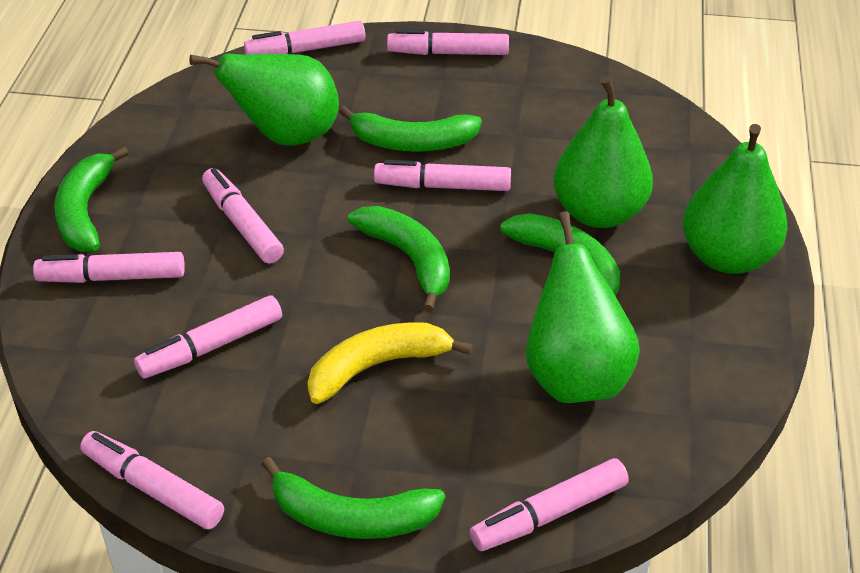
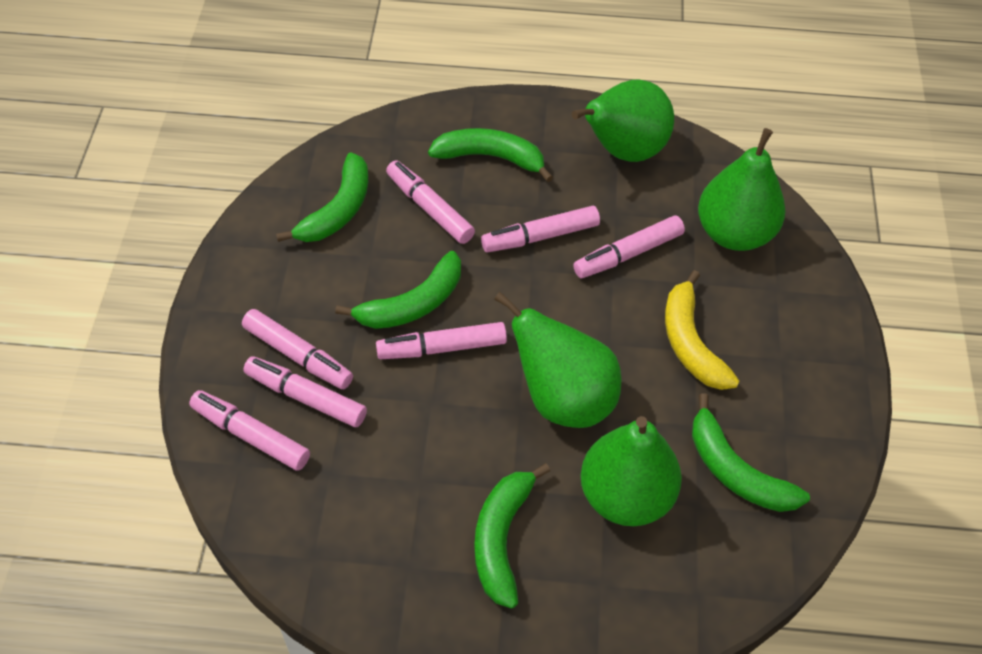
pink marker: 8 -> 7

